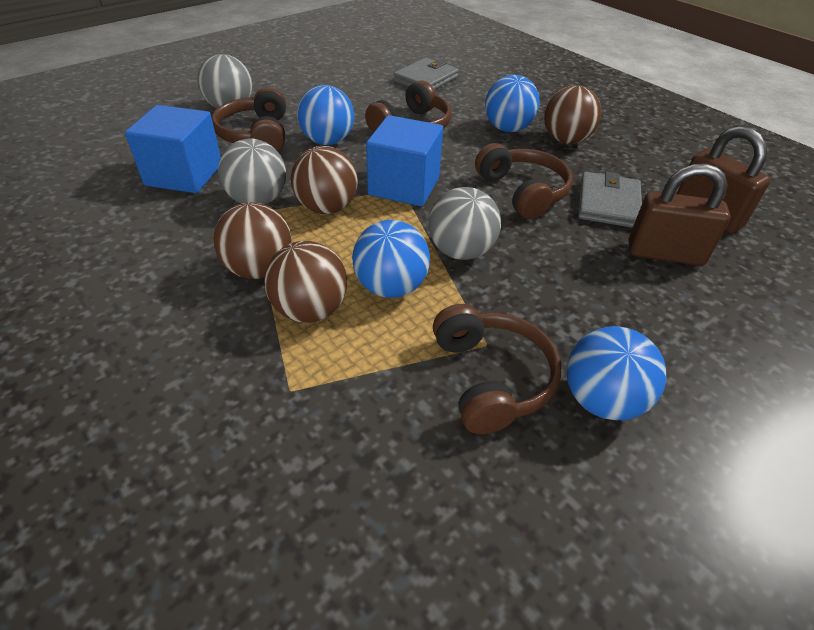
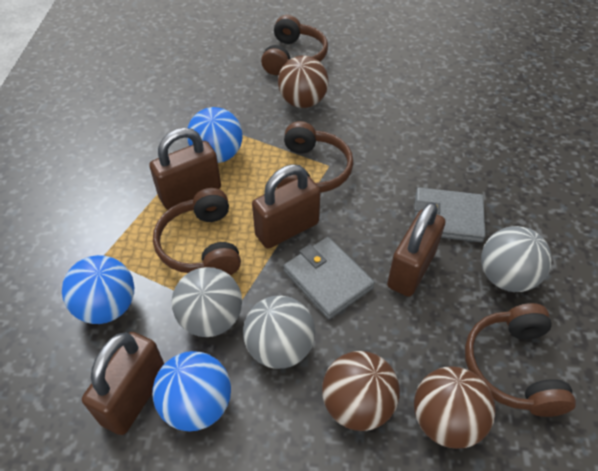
blue ball: 4 -> 3
blue cube: 2 -> 0
brown ball: 4 -> 3
brown padlock: 2 -> 4

